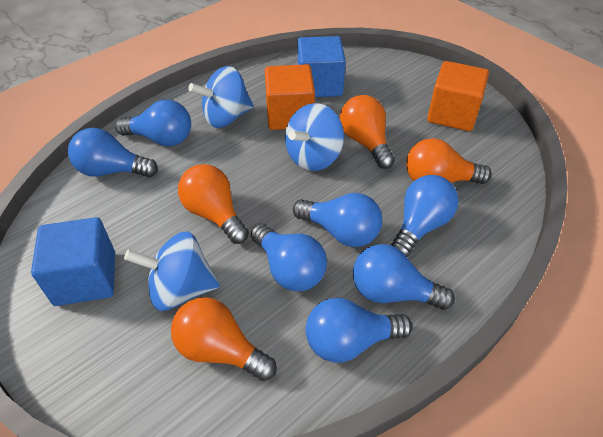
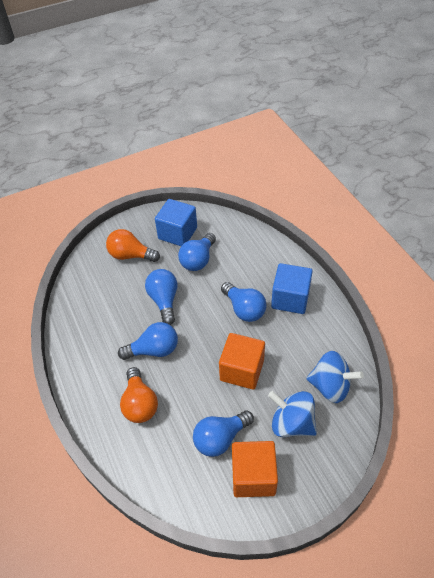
blue light bulb: 7 -> 5
blue spinning top: 3 -> 2
orange light bulb: 4 -> 2

